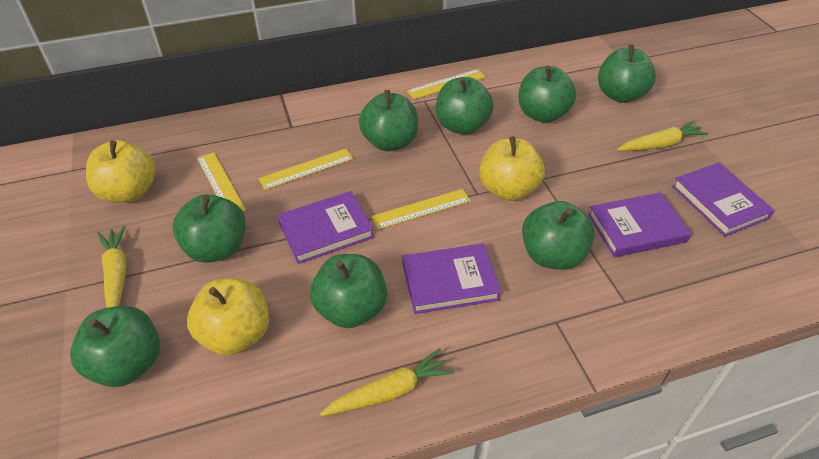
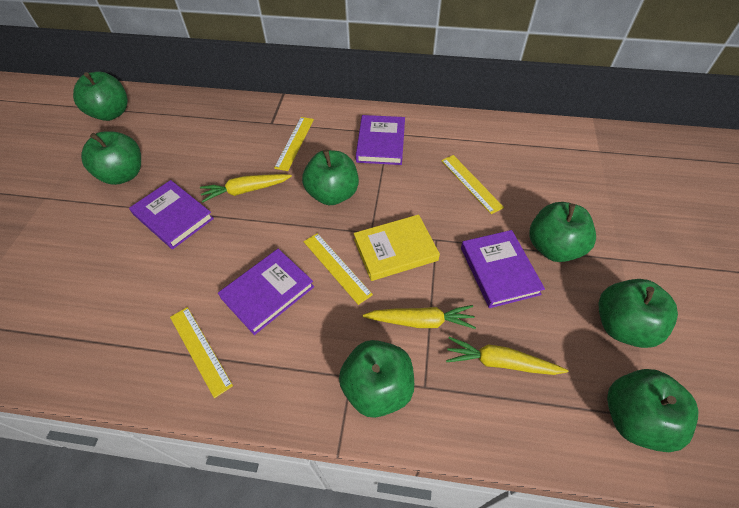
green apple: 8 -> 7
yellow apple: 3 -> 0
yellow book: 0 -> 1

